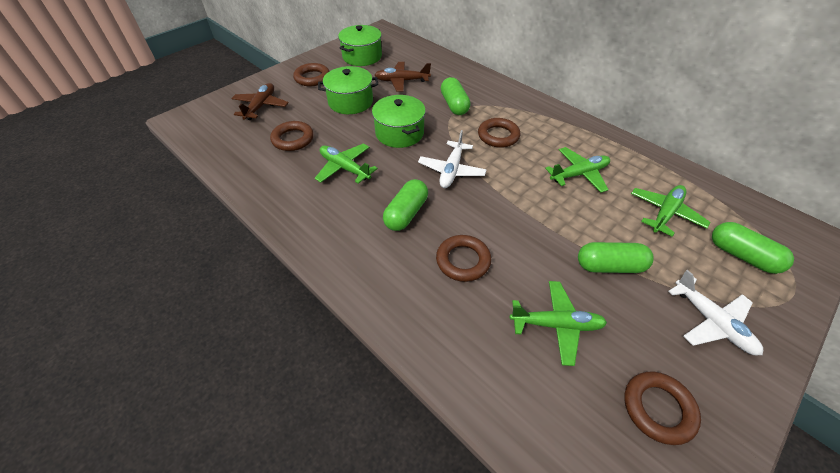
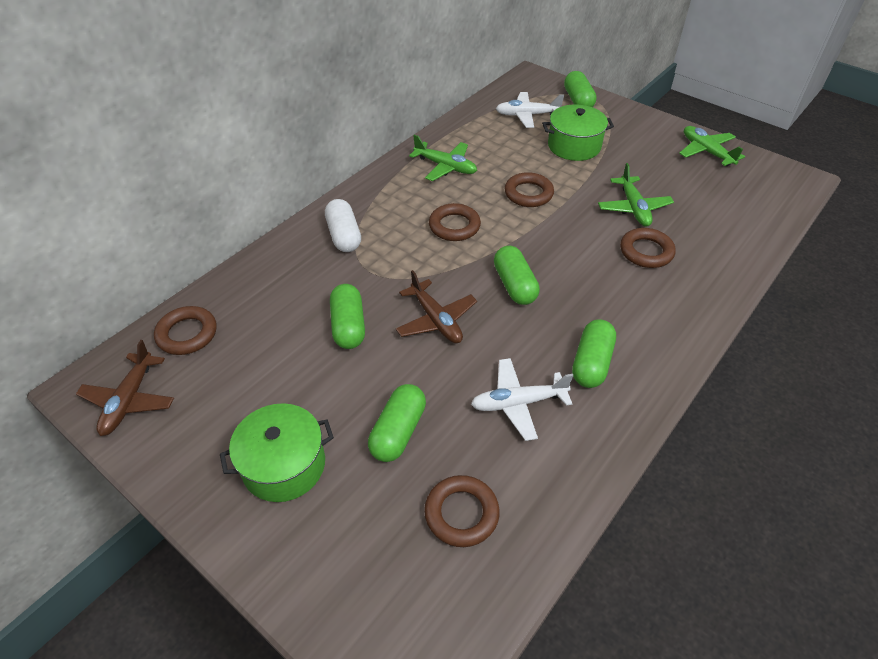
green capsule: 4 -> 5
green plane: 4 -> 3
green pot: 3 -> 2
white capsule: 0 -> 1

